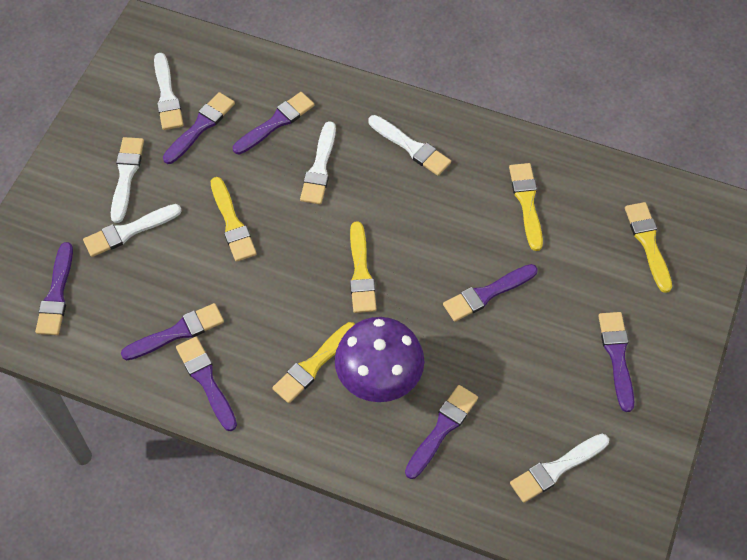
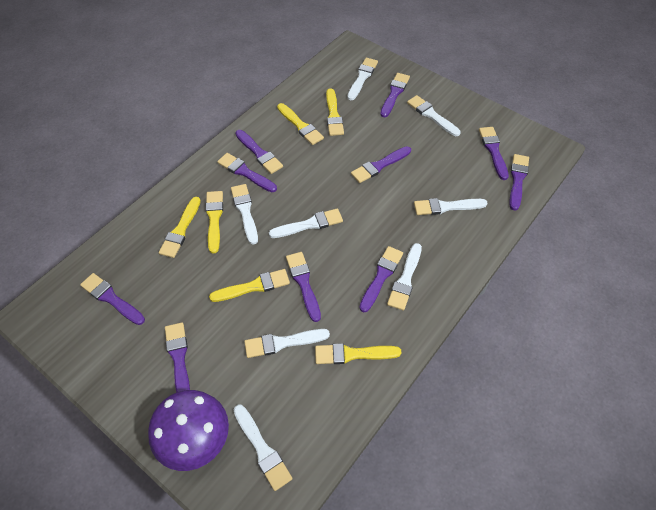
purple brush: 8 -> 10
white brush: 6 -> 8
yellow brush: 5 -> 6

